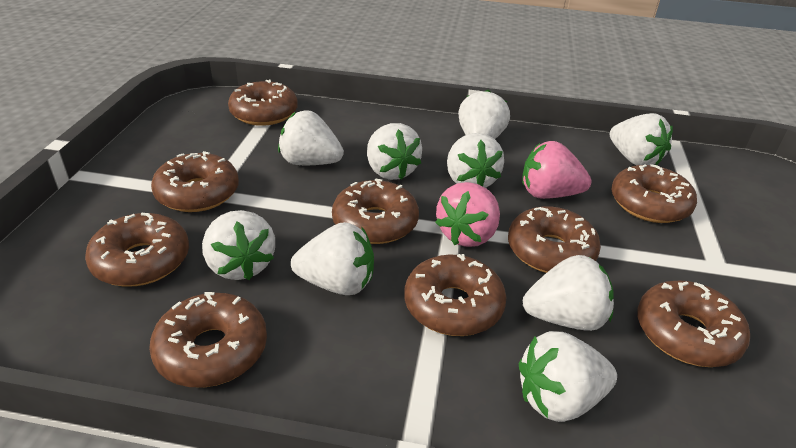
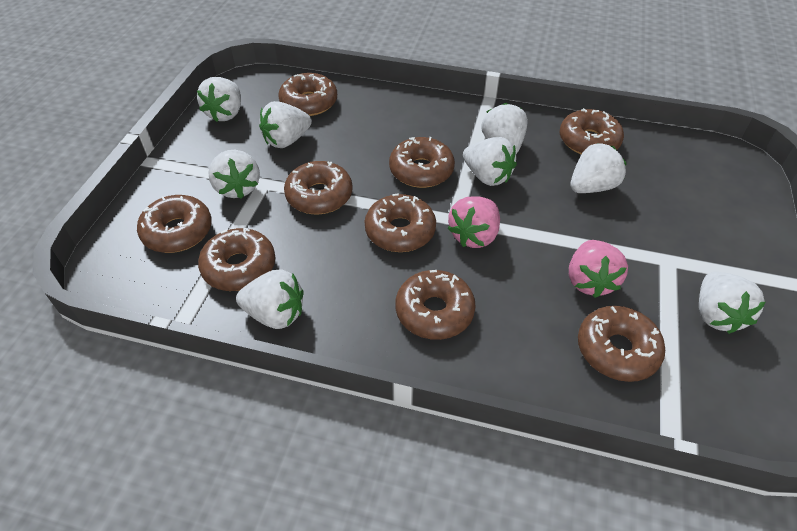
white strawberry: 9 -> 8

